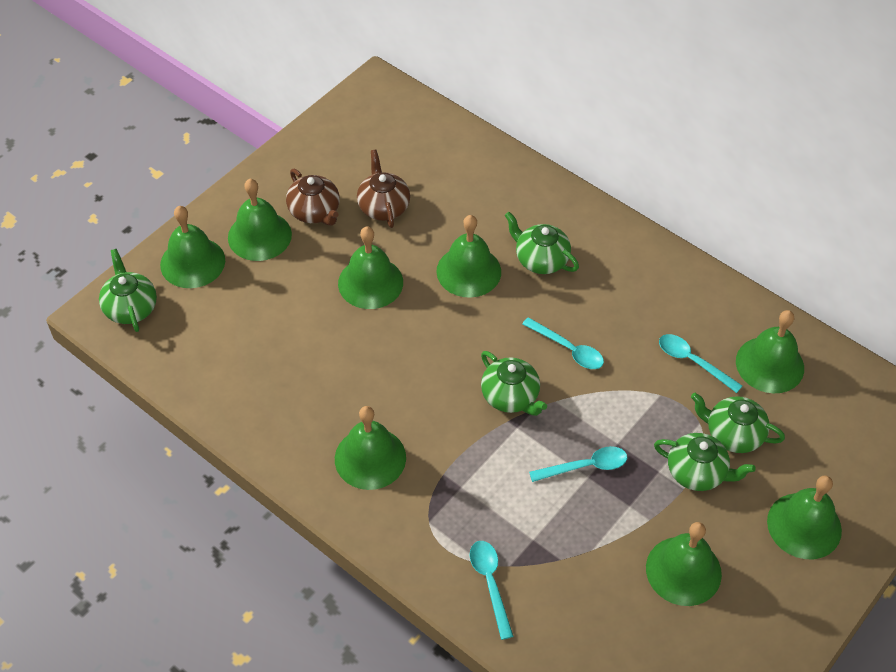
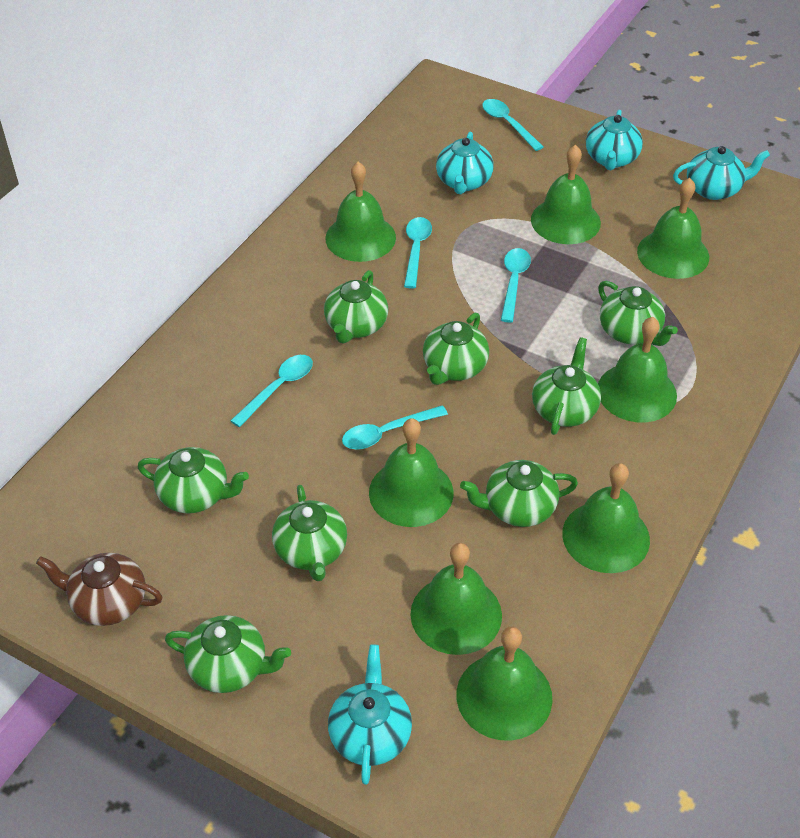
brown teapot: 2 -> 1
green teapot: 5 -> 8
turquoise spoon: 4 -> 5
turquoise teapot: 0 -> 4

